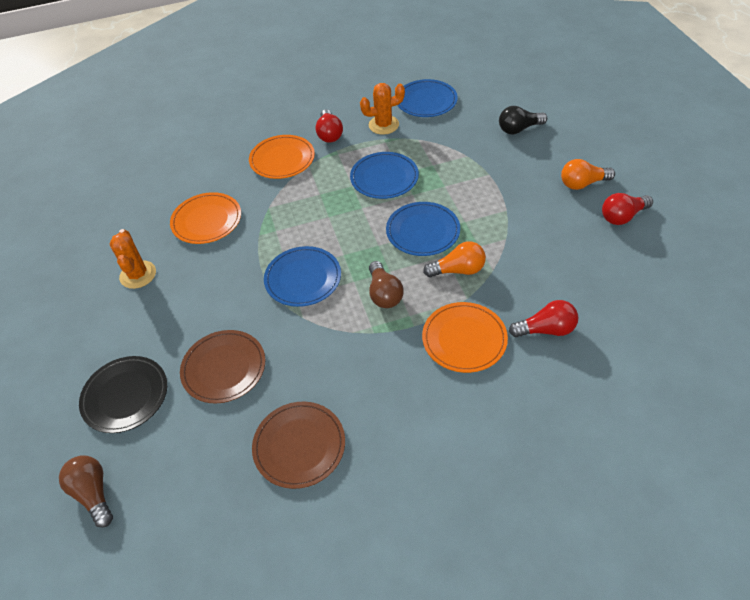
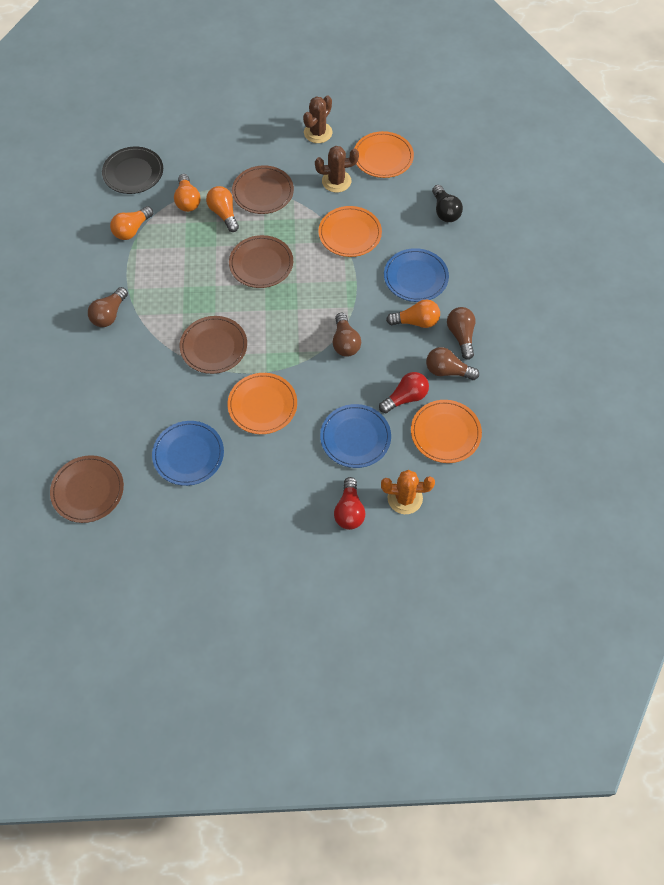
blue plate: 4 -> 3
brown cactus: 0 -> 2
brown light bulb: 2 -> 4
brown plate: 2 -> 4
orange cactus: 2 -> 1
orange light bulb: 2 -> 4
orange plate: 3 -> 4
red light bulb: 3 -> 2

